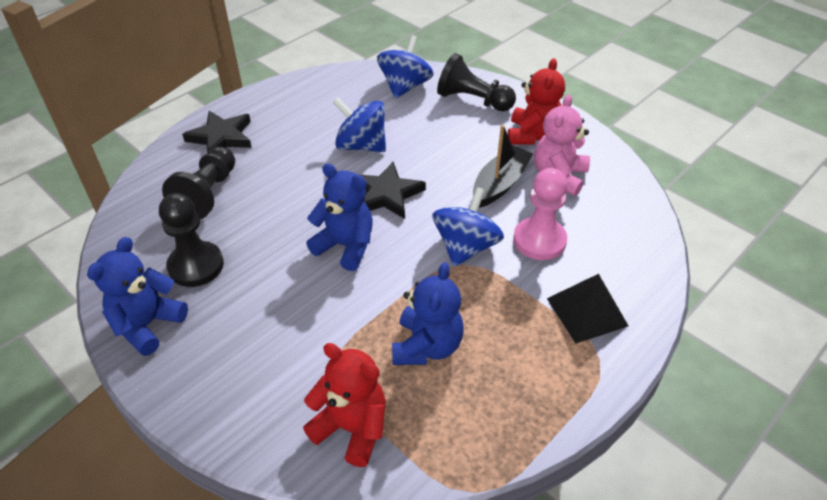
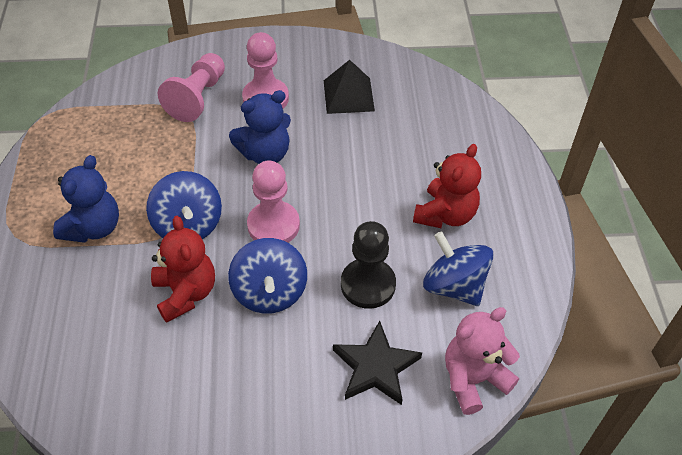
black boat: 1 -> 0
black pawn: 3 -> 1
black star: 2 -> 1
blue teddy bear: 3 -> 2
pink pawn: 1 -> 3

